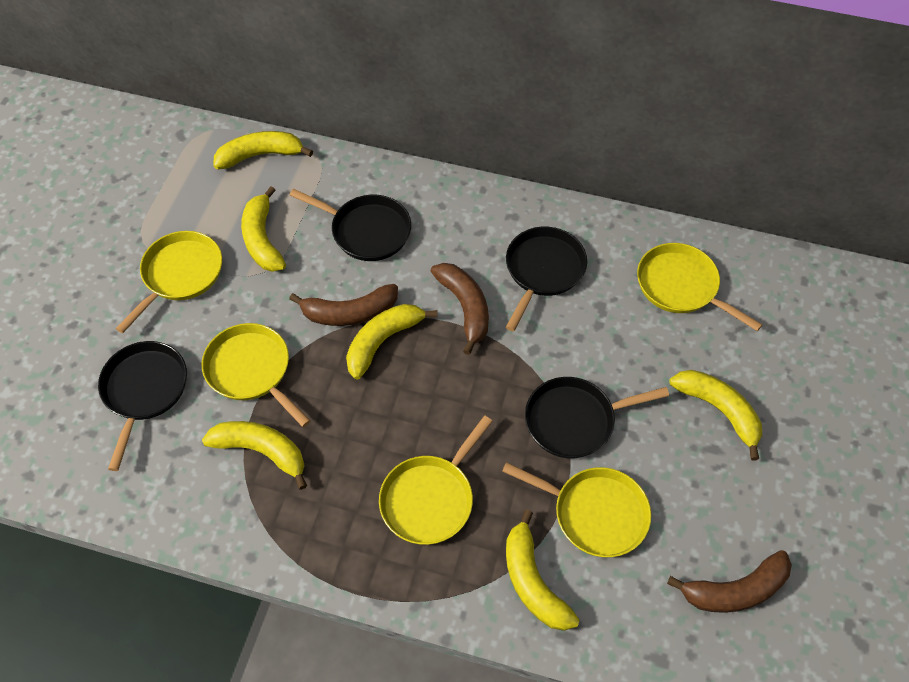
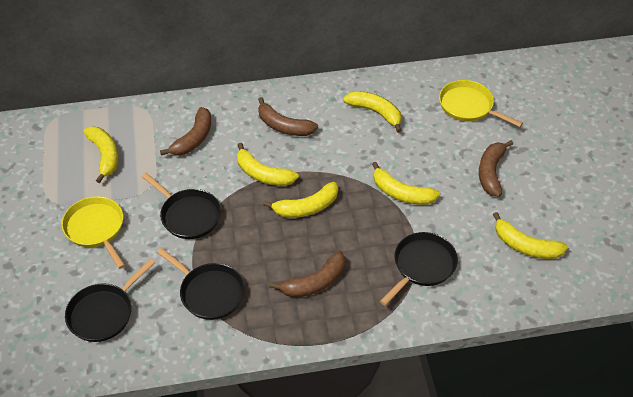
brown banana: 3 -> 4
yellow pan: 5 -> 2

